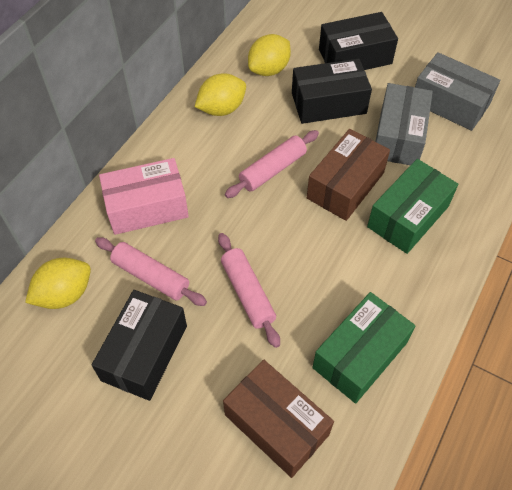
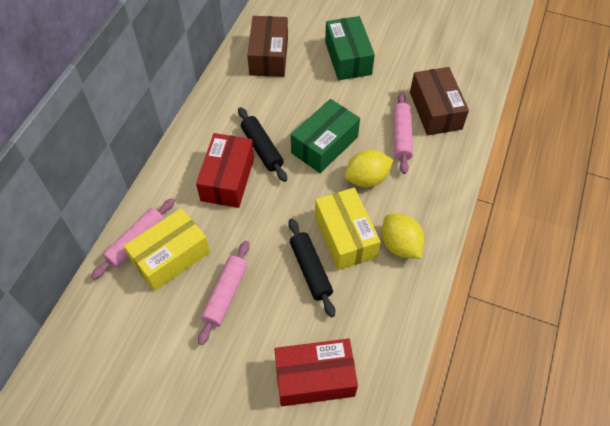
black box: 3 -> 0
black rolling pin: 0 -> 2
grey box: 2 -> 0
pink box: 1 -> 0
red box: 0 -> 2
yellow box: 0 -> 2
yellow lemon: 3 -> 2

